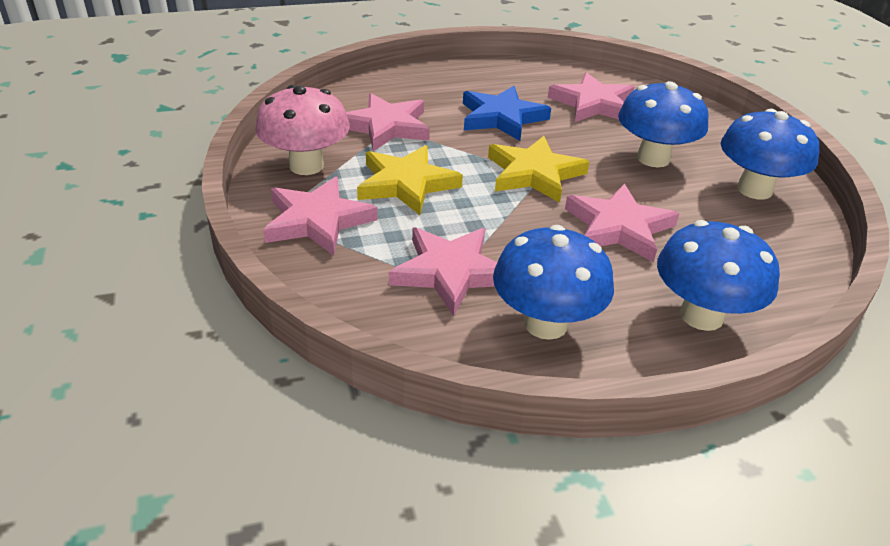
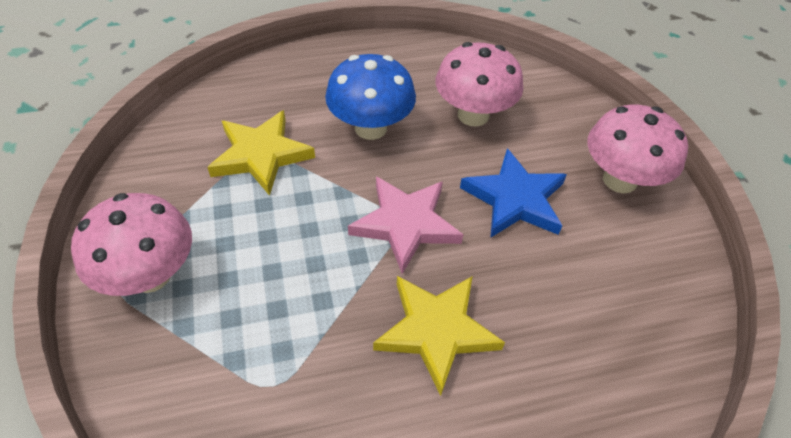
blue mushroom: 4 -> 1
pink mushroom: 1 -> 3
pink star: 5 -> 1

